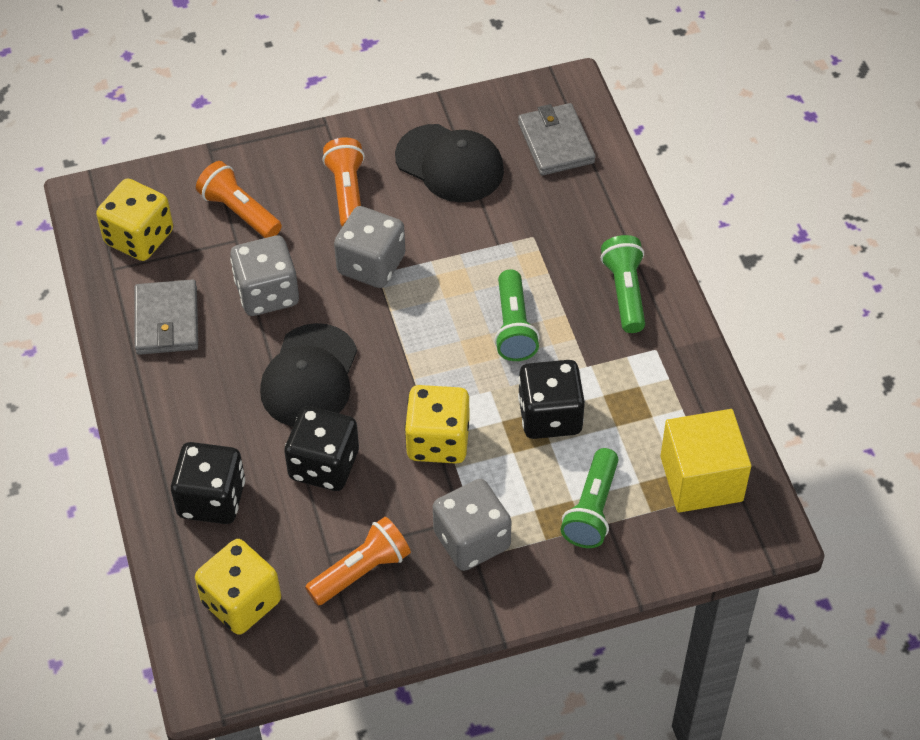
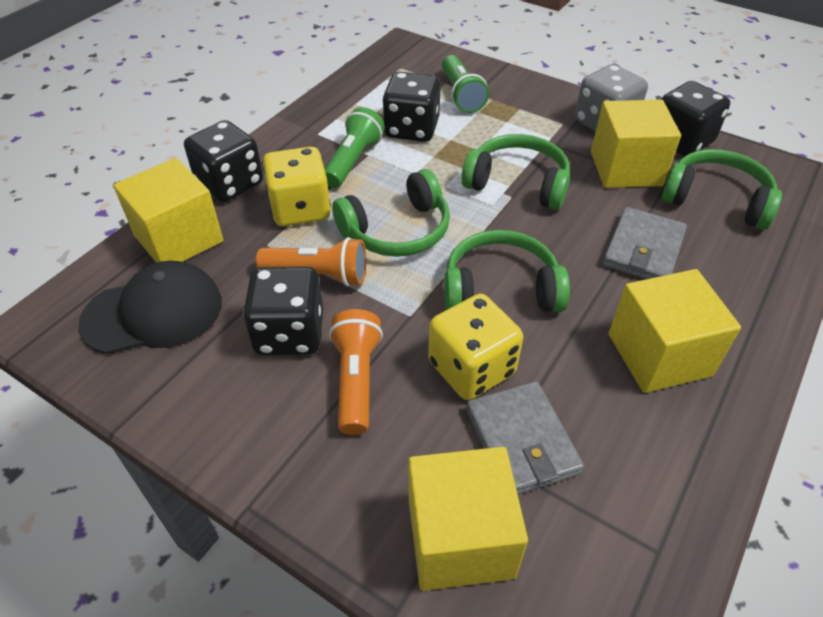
black cap: 2 -> 1
black dice: 3 -> 4
green flashlight: 3 -> 2
green headphones: 0 -> 4
grey dice: 3 -> 1
orange flashlight: 3 -> 2
yellow cube: 1 -> 4
yellow dice: 3 -> 2

